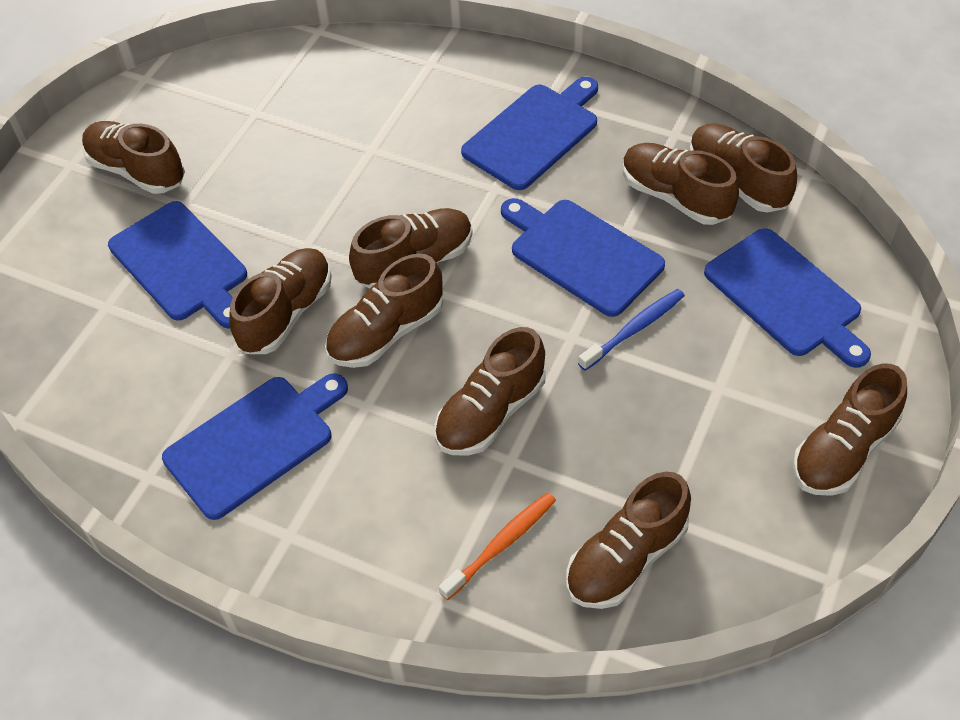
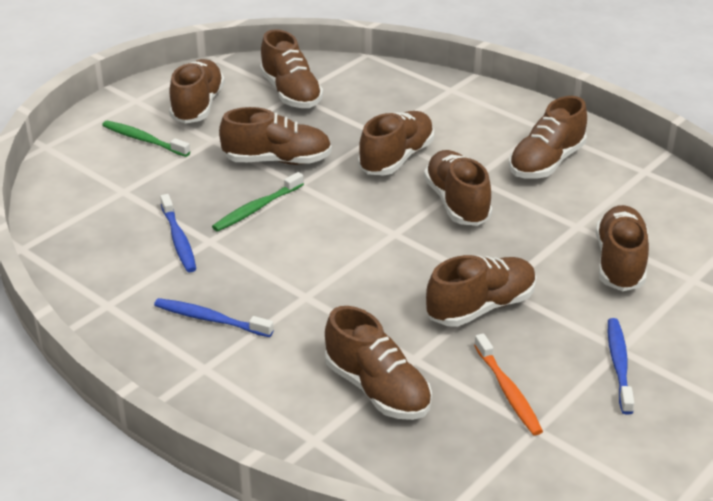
blue cutting board: 5 -> 0
blue toothbrush: 1 -> 3
green toothbrush: 0 -> 2

